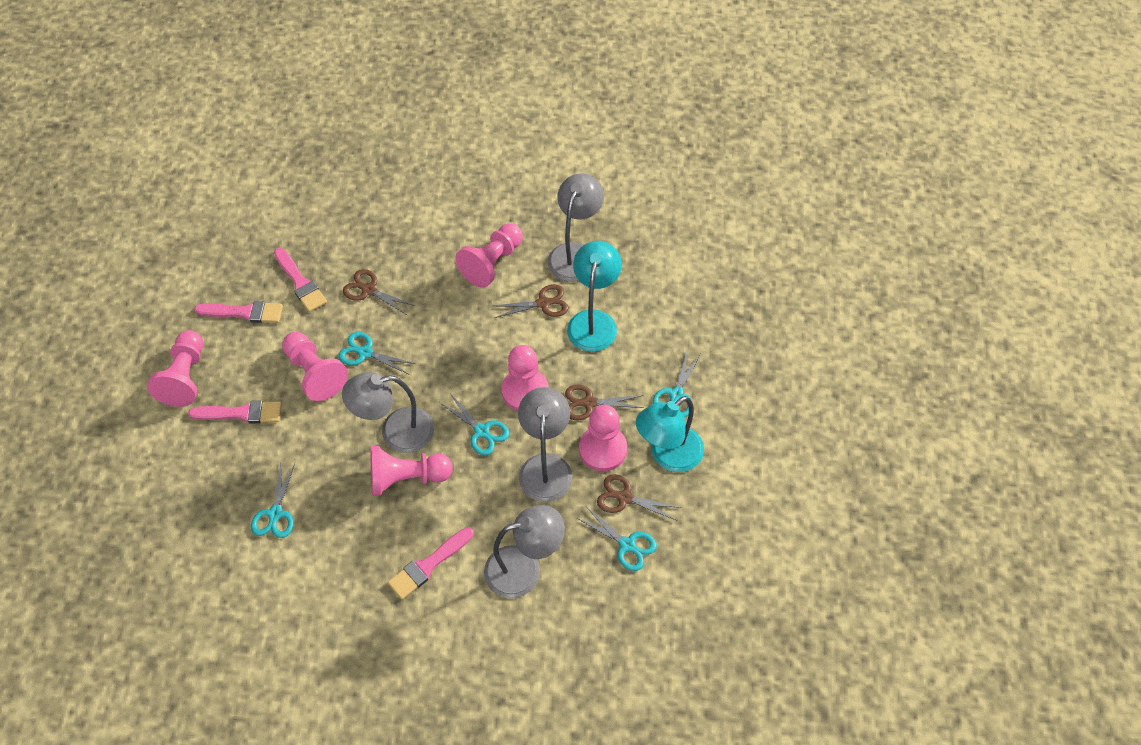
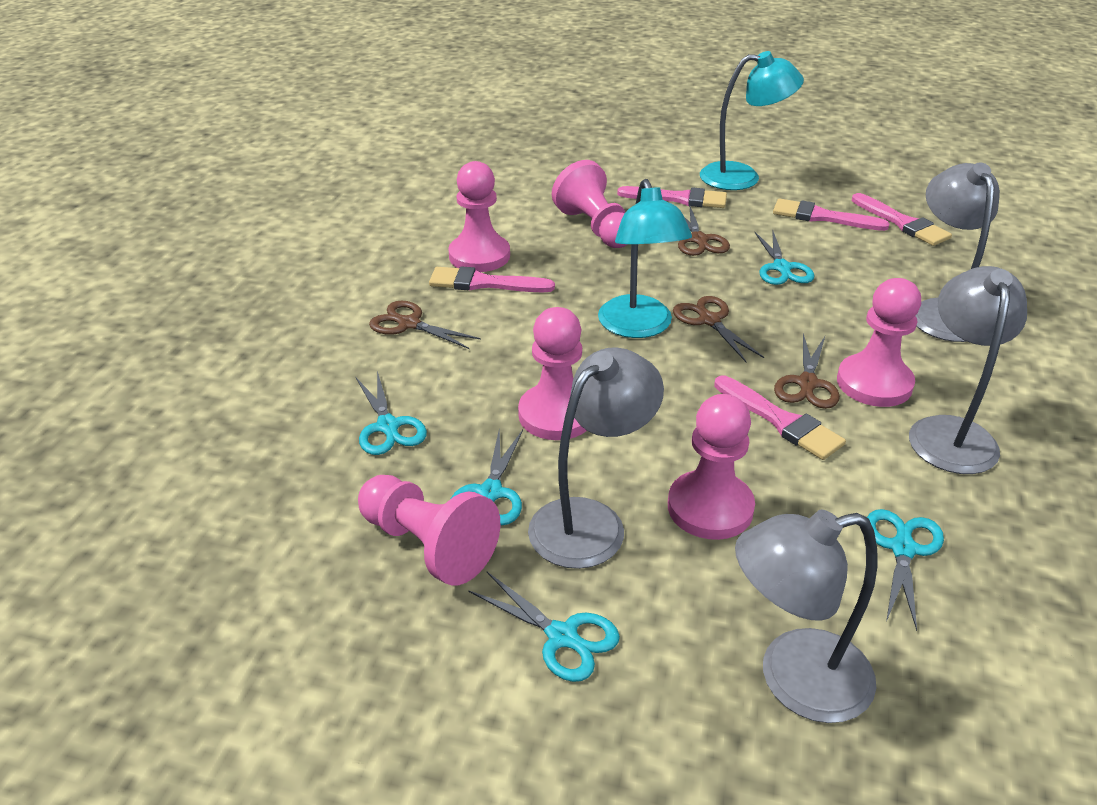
pink brush: 4 -> 5

